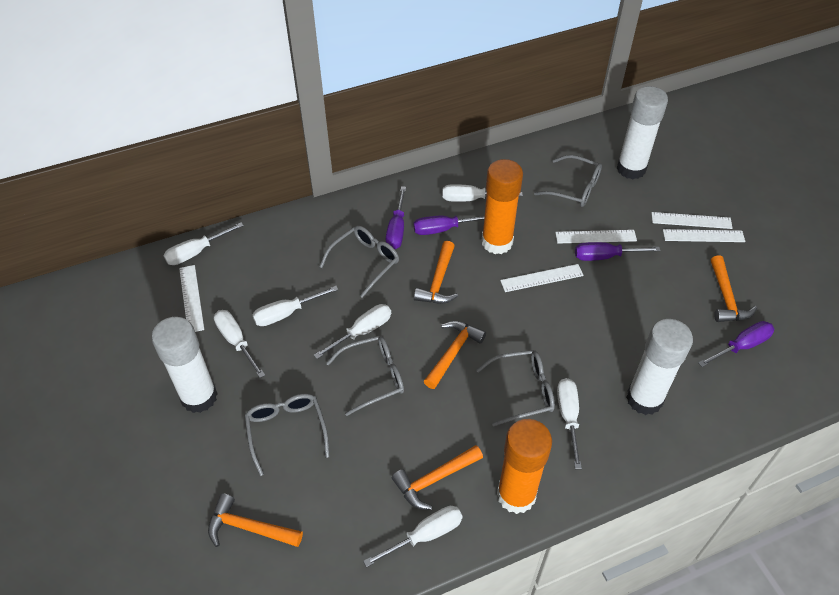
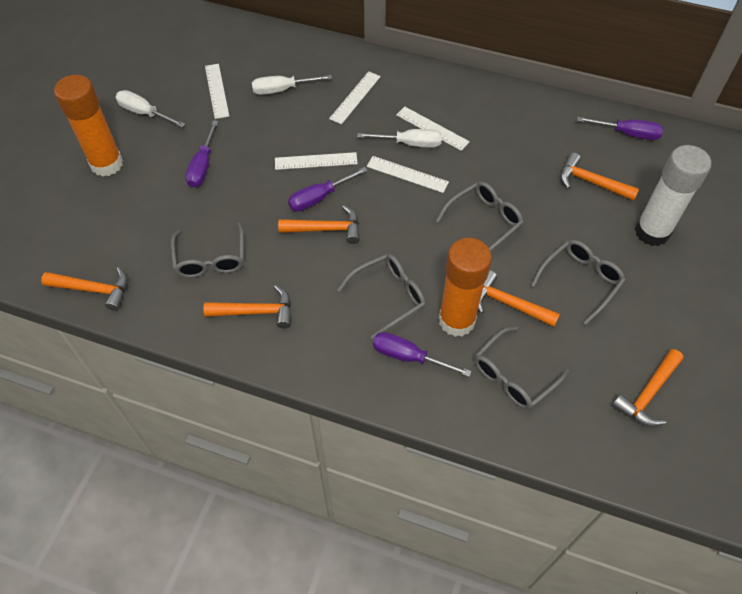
orange hammer: 5 -> 6
white glue stick: 3 -> 1
white screwdriver: 7 -> 3

